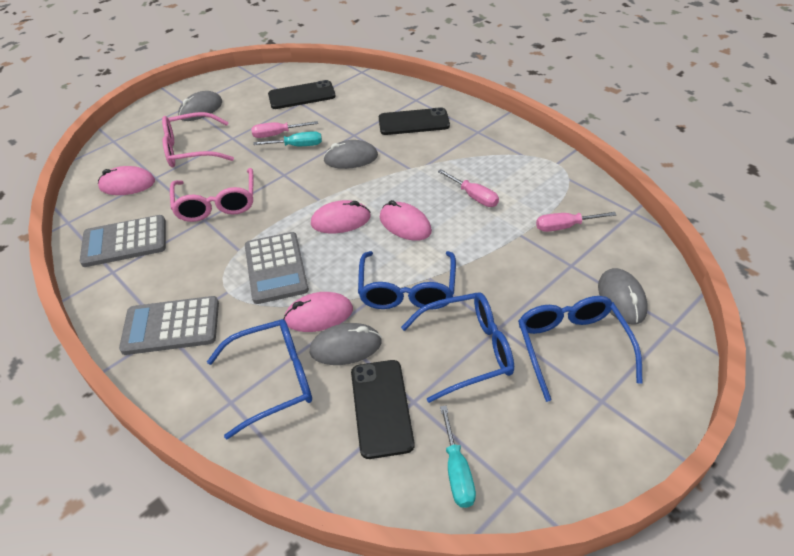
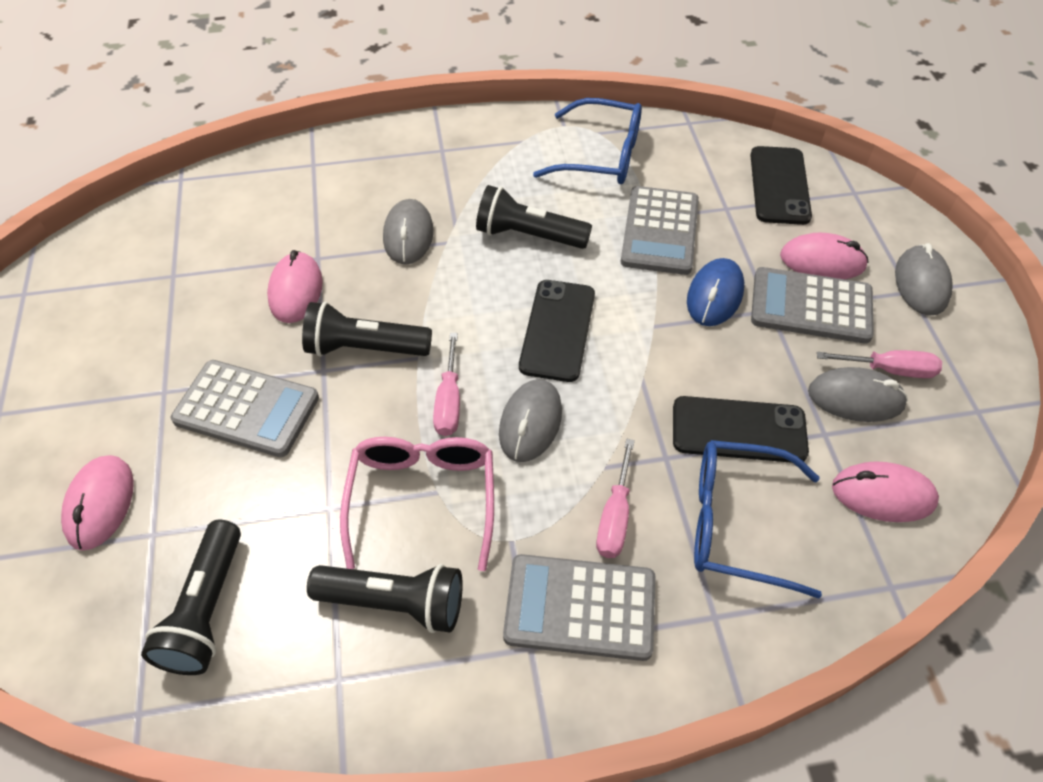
black flashlight: 0 -> 4
blue glasses: 4 -> 2
blue mouse: 0 -> 1
grey calculator: 3 -> 4
pink glasses: 2 -> 1
turquoise screwdriver: 2 -> 0

